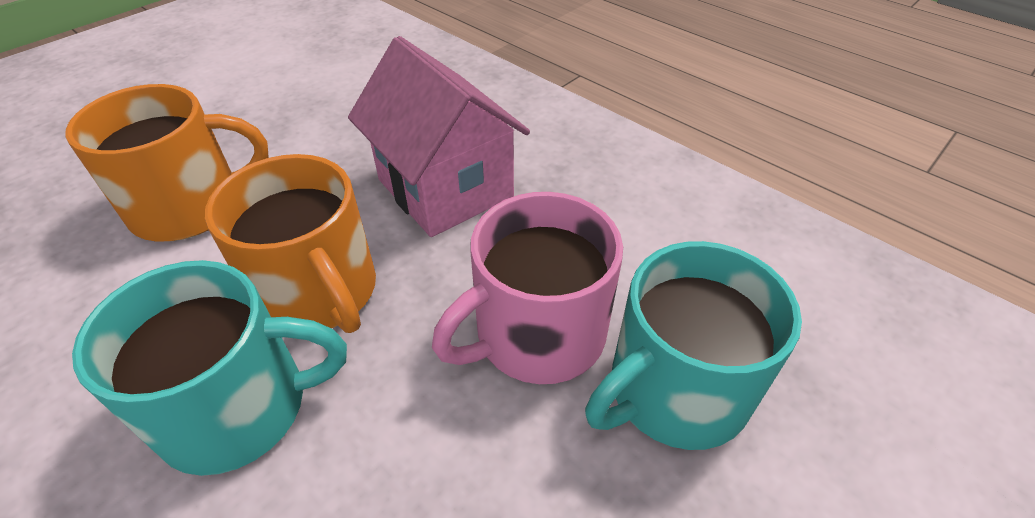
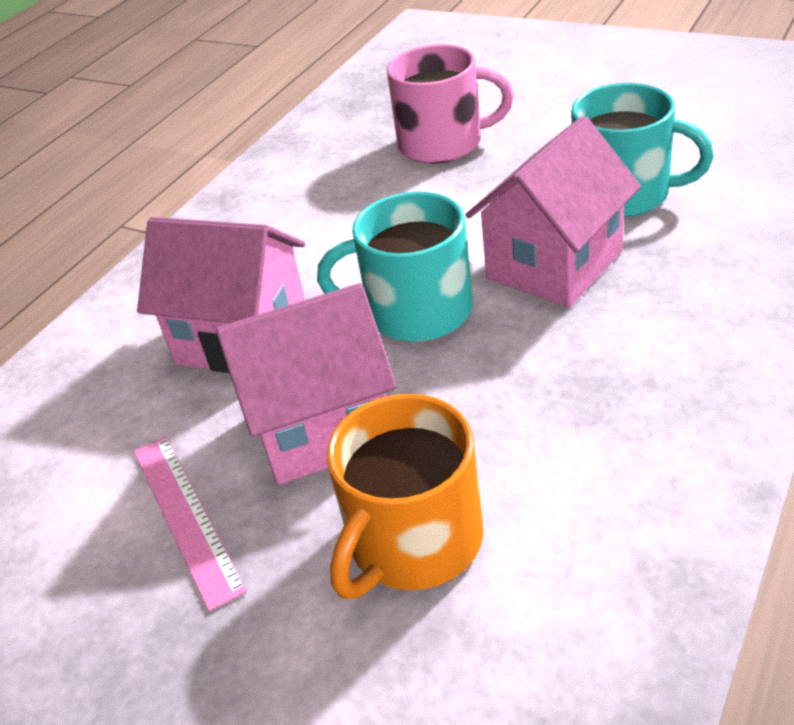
orange mug: 2 -> 1
pink house: 1 -> 3
pink ruler: 0 -> 1

